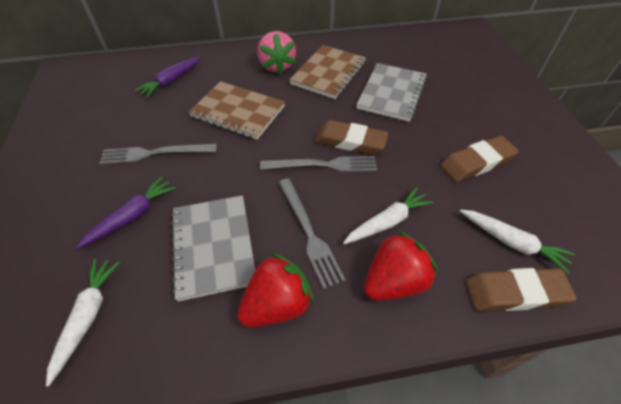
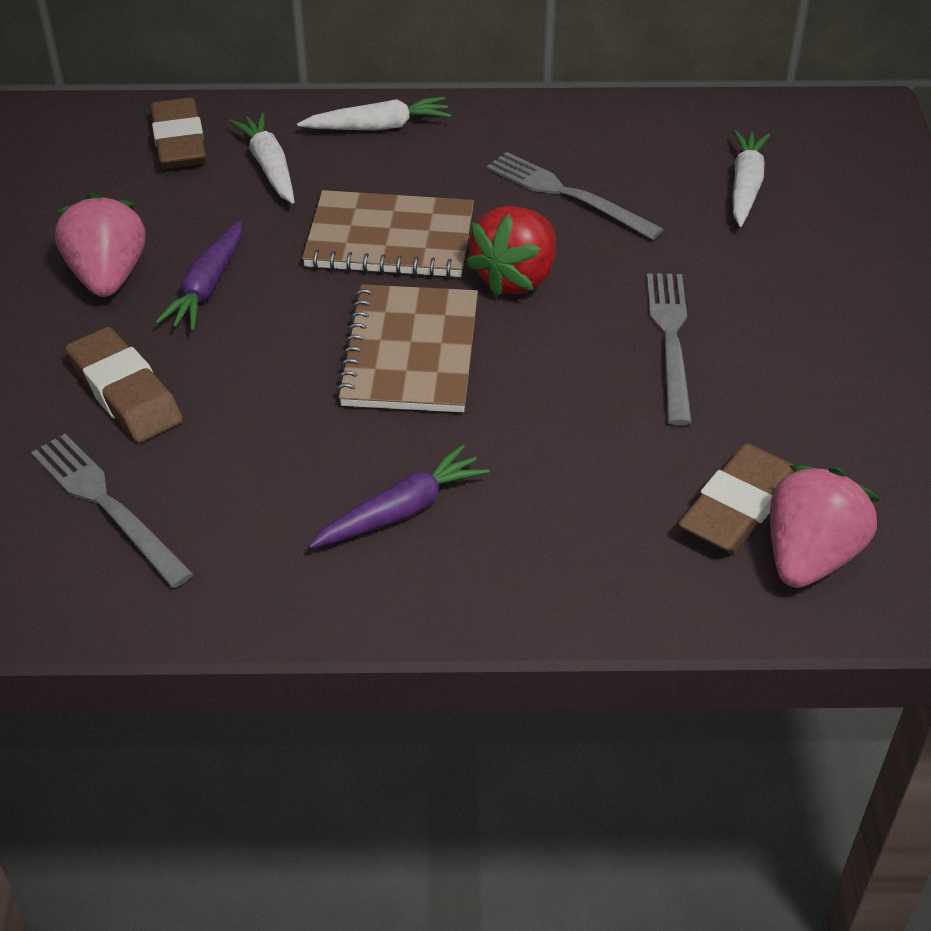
grey notebook: 2 -> 0
pink strawberry: 1 -> 2
red strawberry: 2 -> 1

